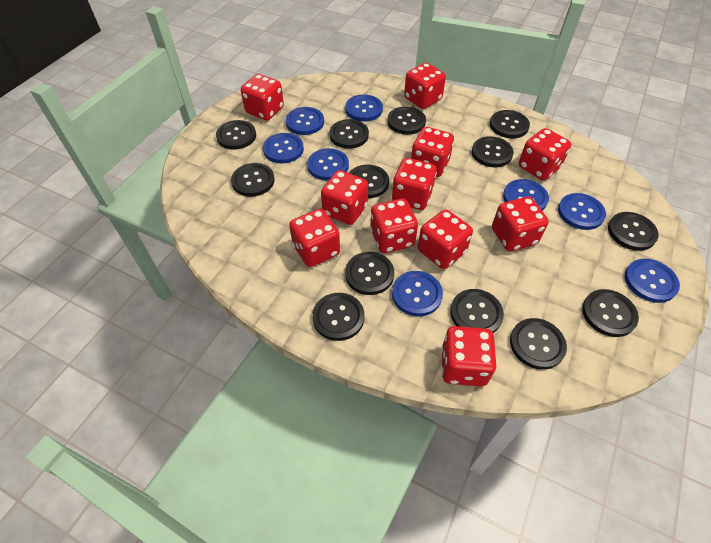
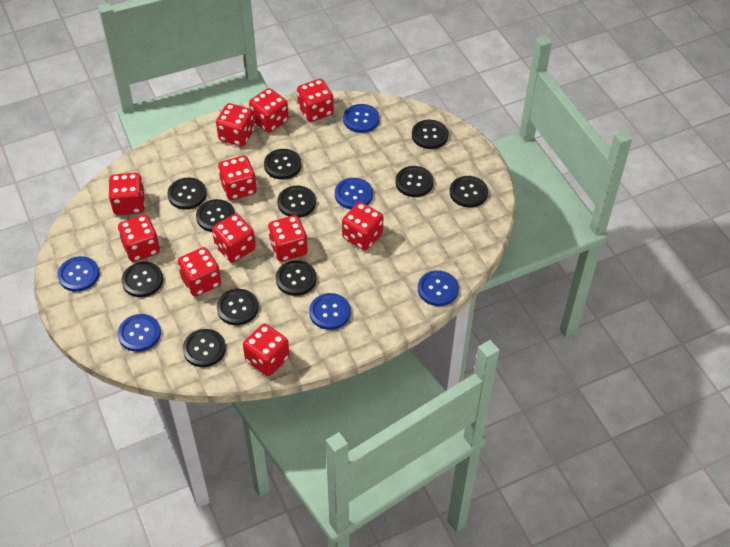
black button: 13 -> 11
blue button: 8 -> 6

